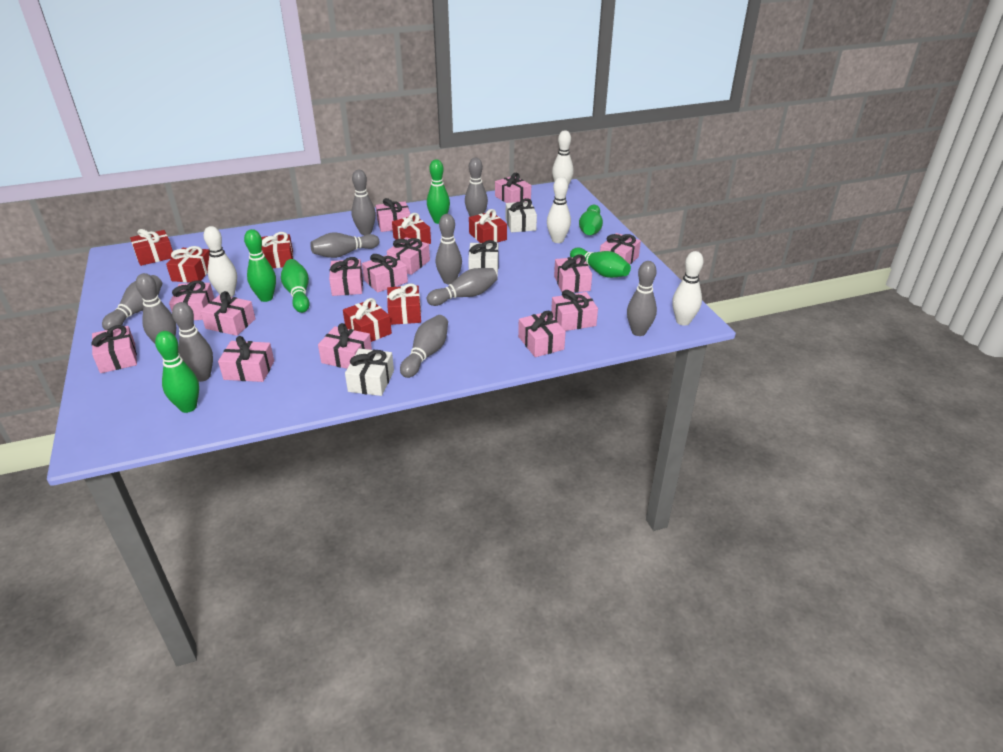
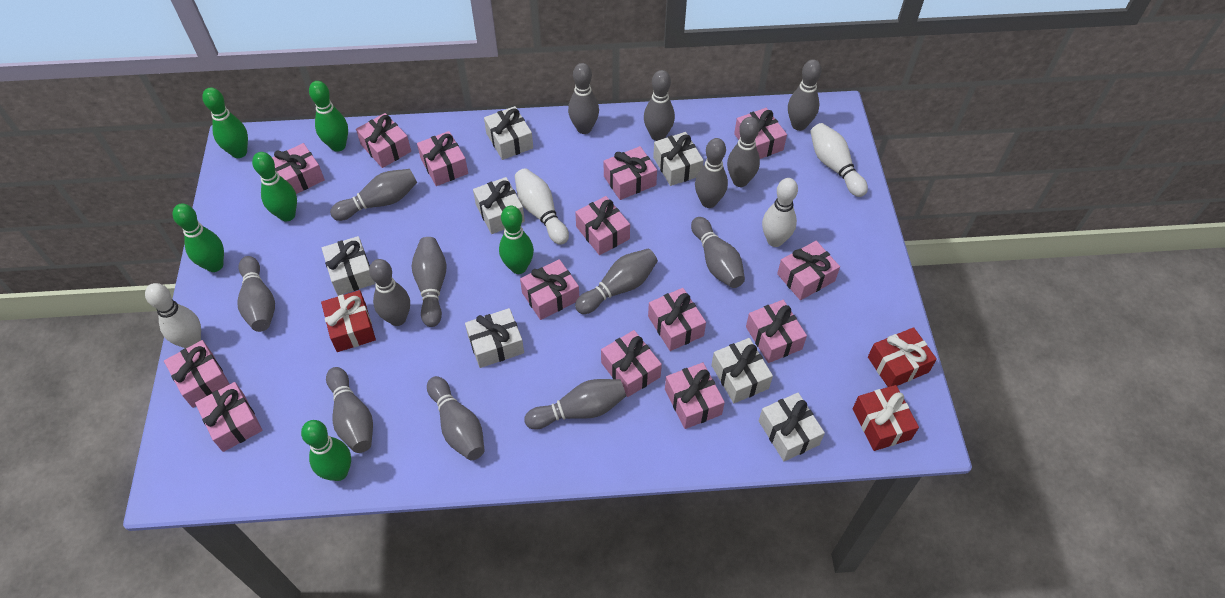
grey bowling pin: 10 -> 14
red gift: 7 -> 3
white gift: 3 -> 7

